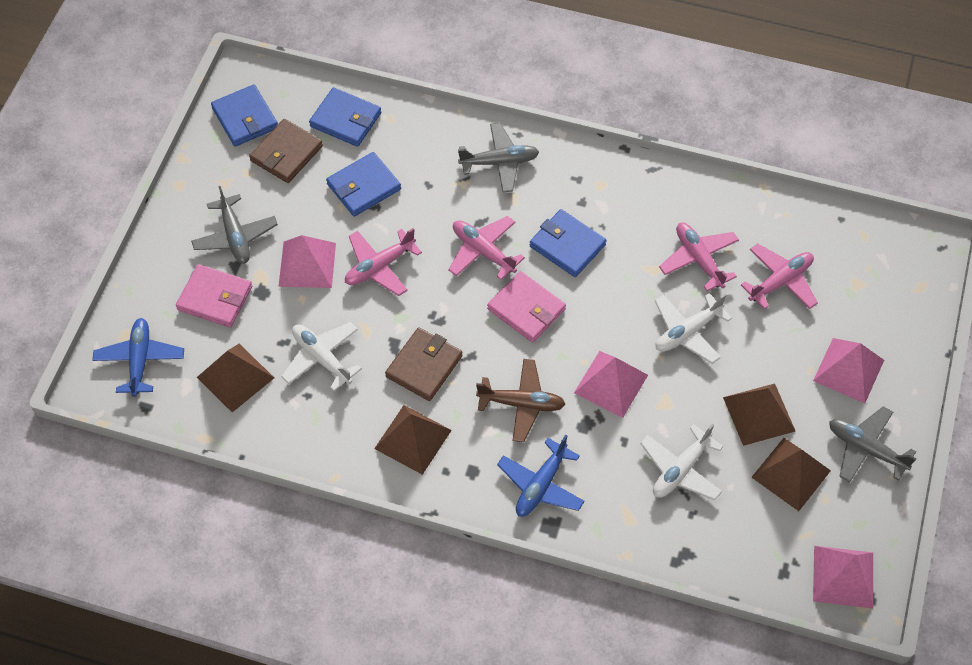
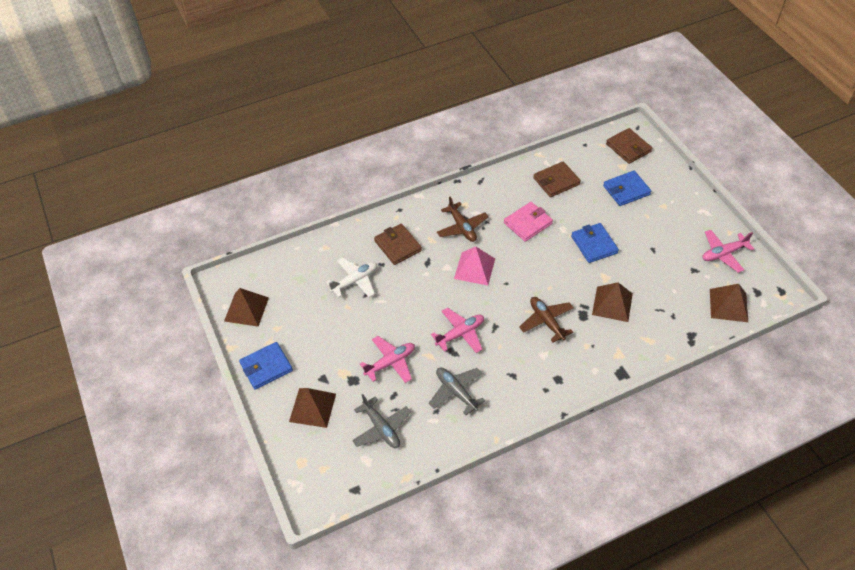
blue plane: 2 -> 0
blue wallet: 4 -> 3
brown plane: 1 -> 2
brown wallet: 2 -> 3
grey plane: 3 -> 2
pink plane: 4 -> 3
pink pyramid: 4 -> 1
pink wallet: 2 -> 1
white plane: 3 -> 1

